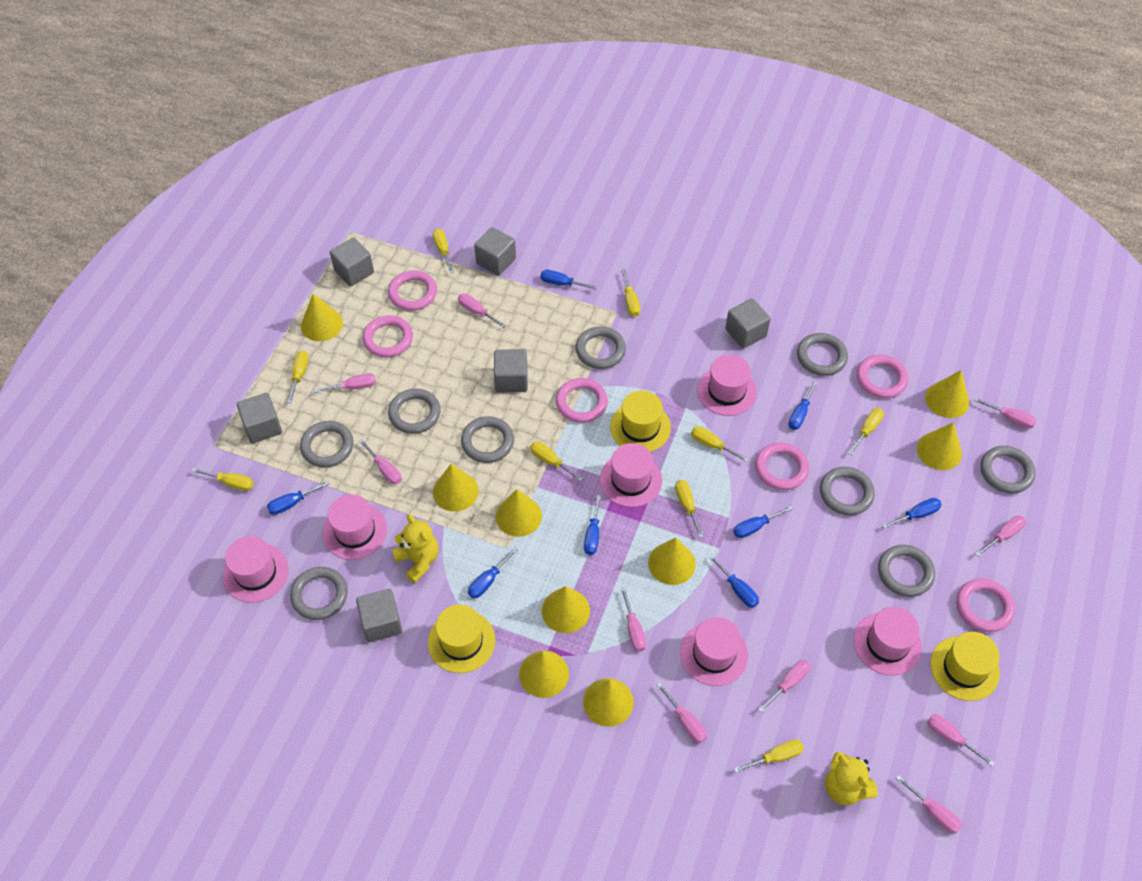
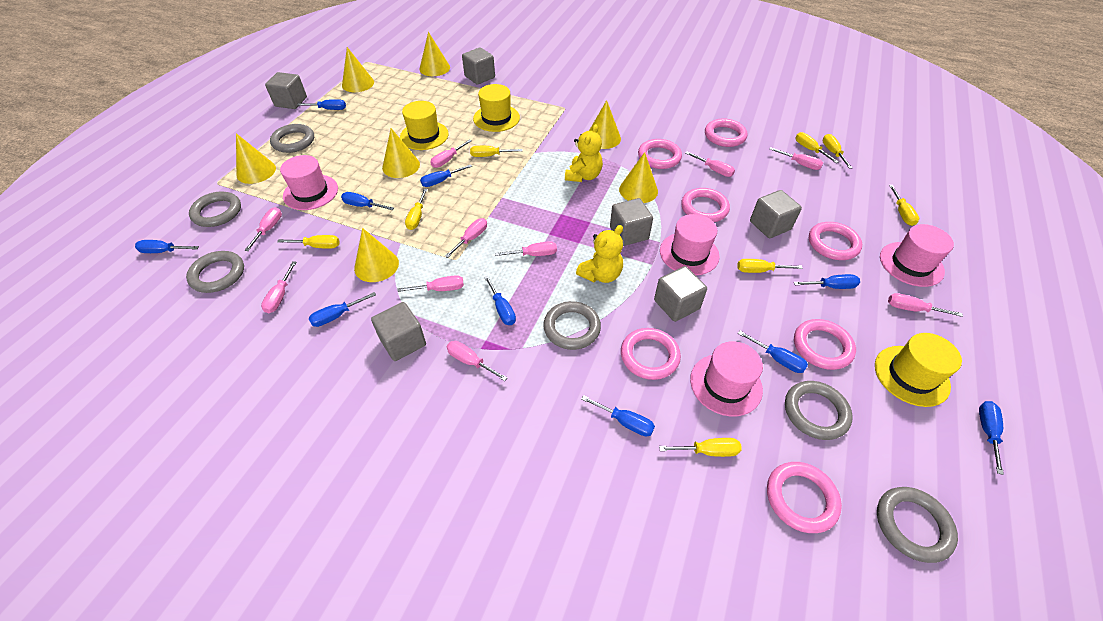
blue screwdriver: 8 -> 10
grey ring: 9 -> 6
pink hat: 6 -> 4
pink ring: 6 -> 7
yellow cone: 9 -> 7
yellow screwdriver: 9 -> 8

